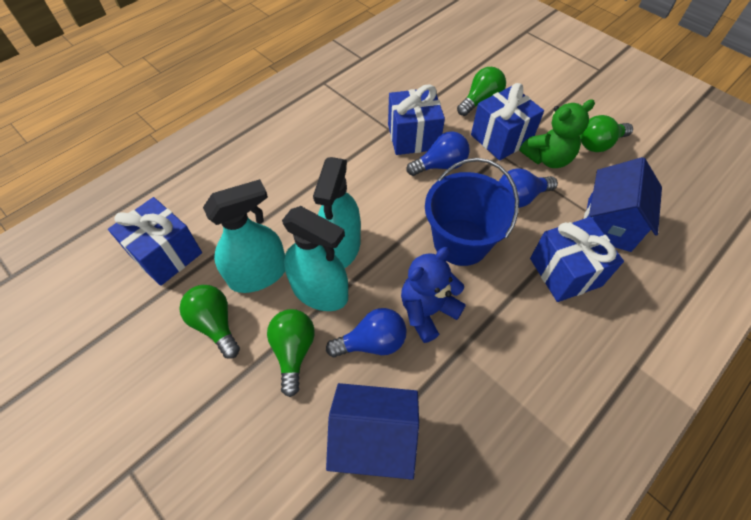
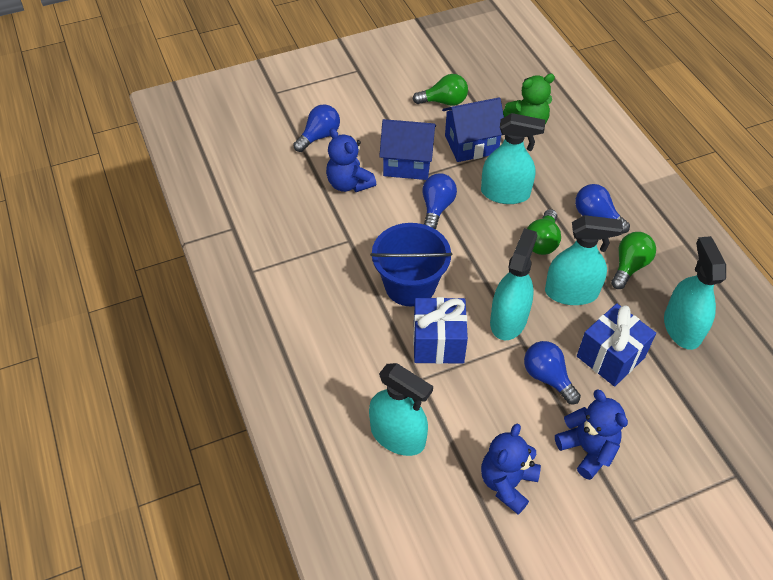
blue gift: 4 -> 2
blue light bulb: 3 -> 4
blue teddy bear: 1 -> 3
green light bulb: 4 -> 3
turquoise spray bottle: 3 -> 5

